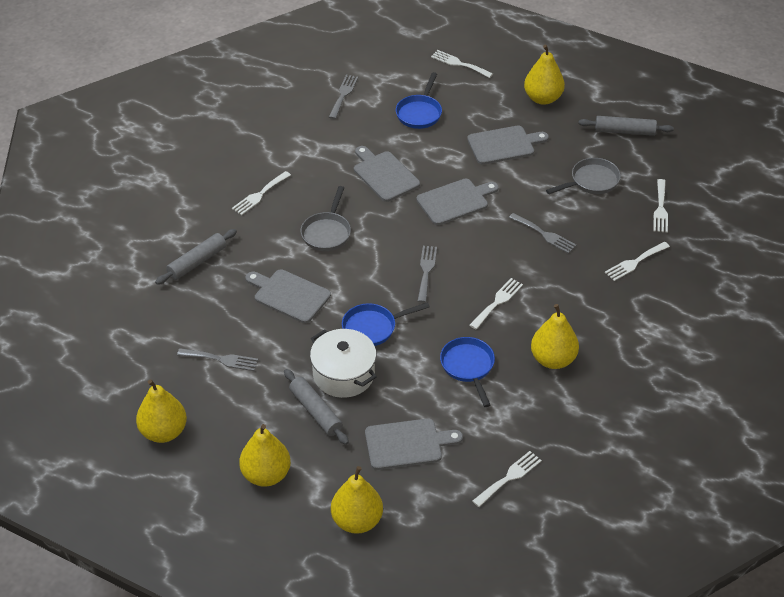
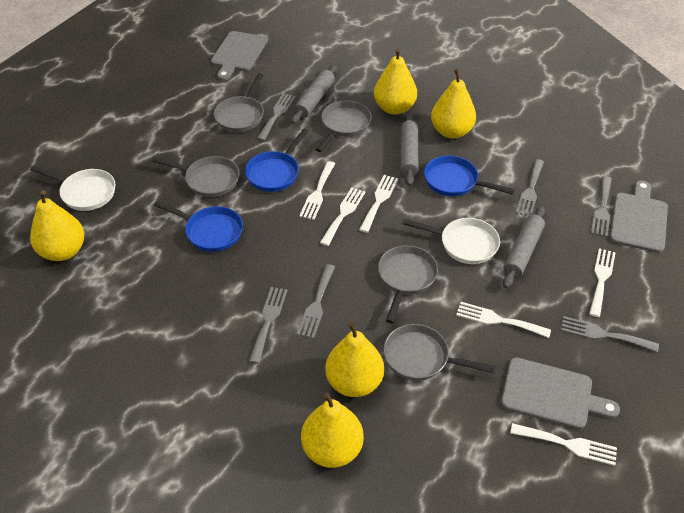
grey cutting board: 5 -> 3
grey fork: 4 -> 6
grey pan: 2 -> 5
white pan: 0 -> 2
white pot: 1 -> 0

